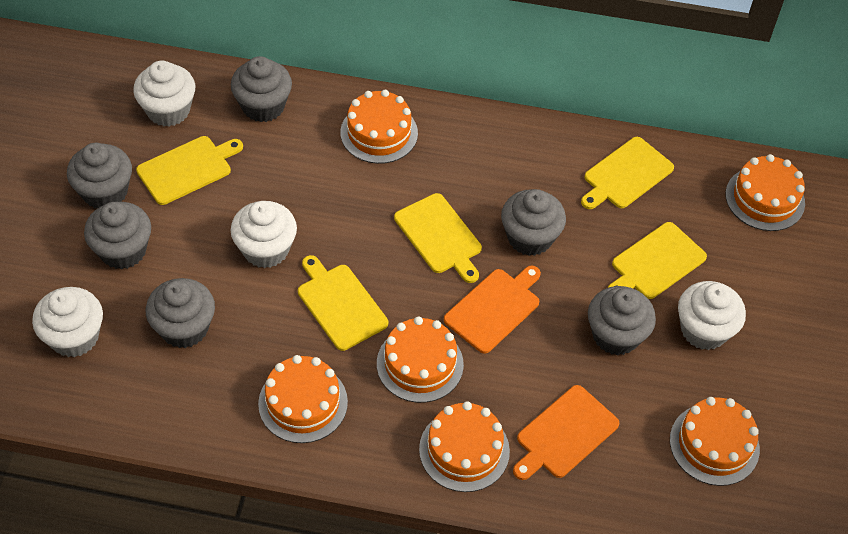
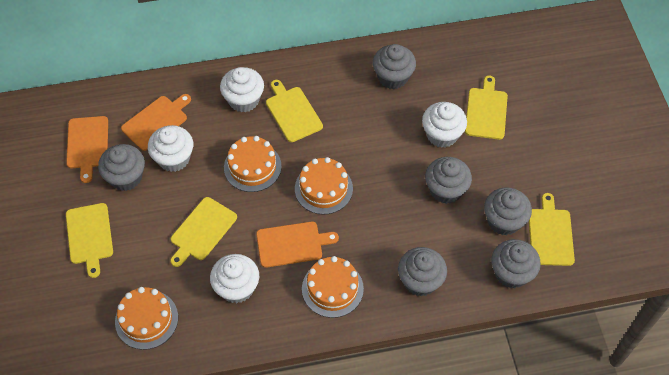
orange cake: 6 -> 4
orange cutting board: 2 -> 3

